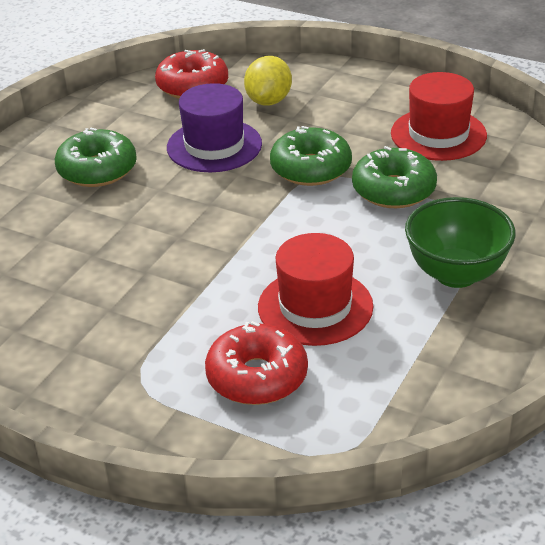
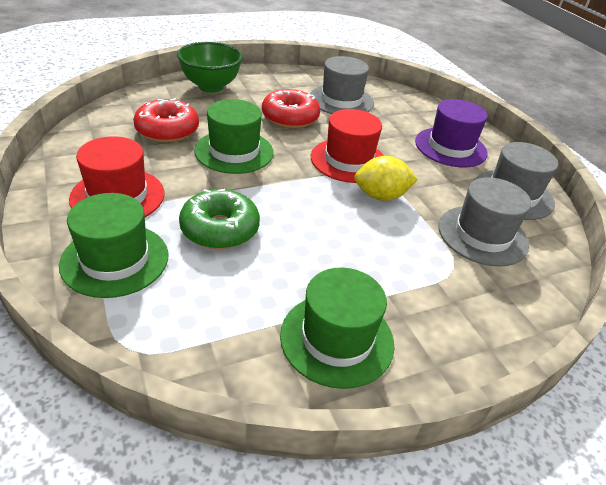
green donut: 3 -> 1
green hat: 0 -> 3
grey hat: 0 -> 3

